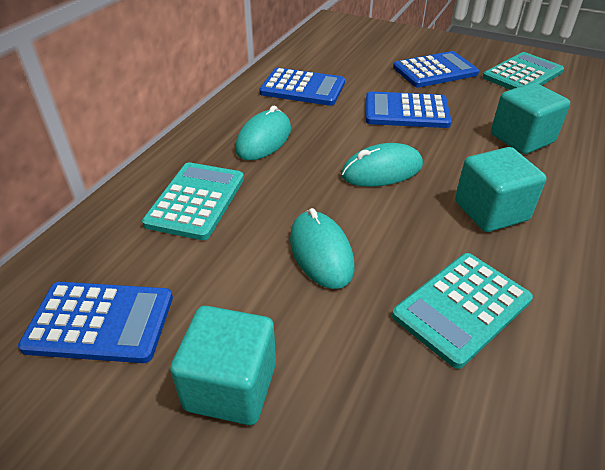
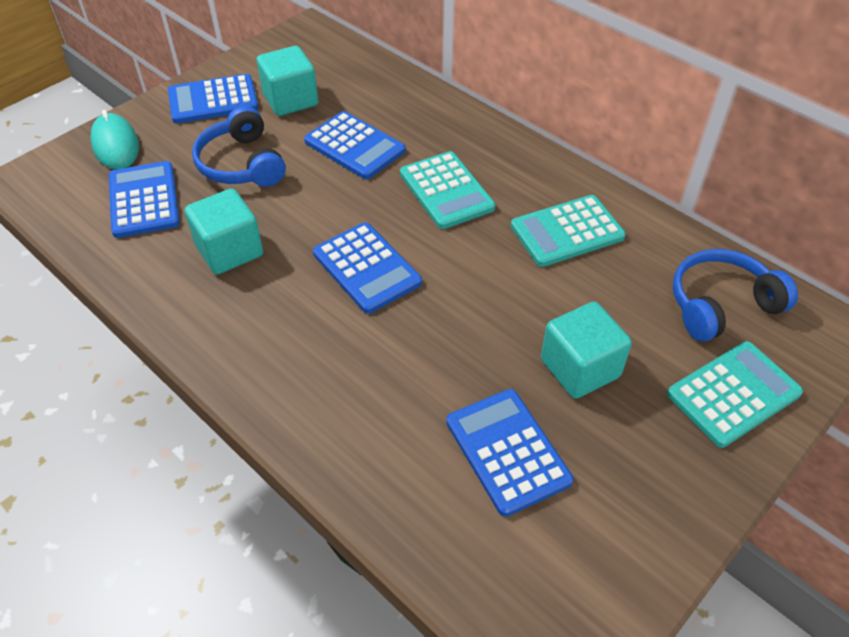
blue calculator: 4 -> 5
blue headphones: 0 -> 2
turquoise mouse: 3 -> 1

